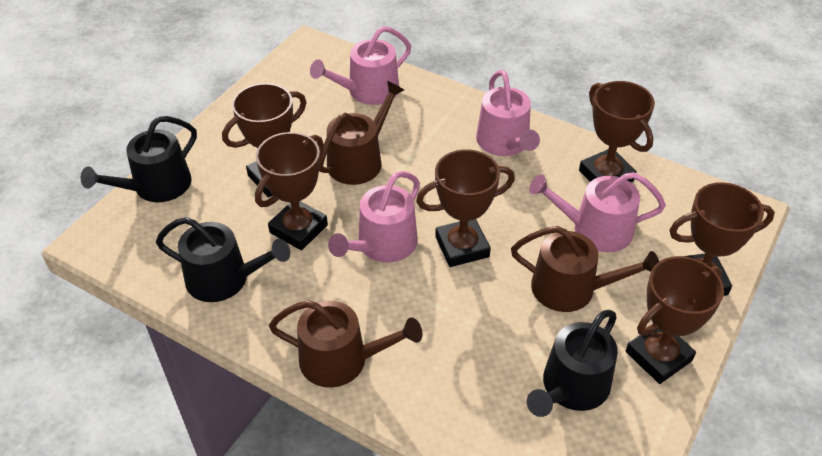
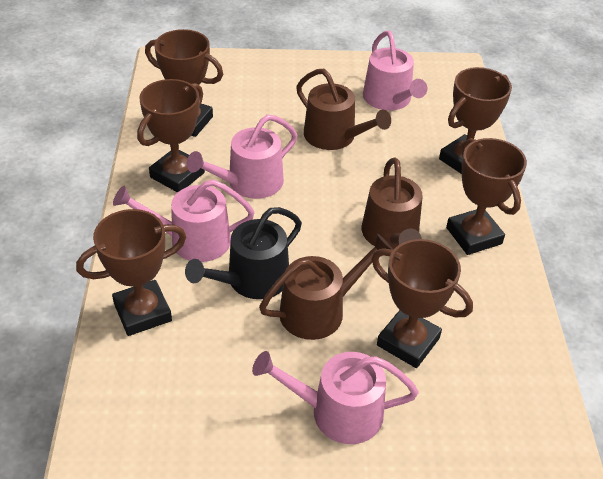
black watering can: 3 -> 1

